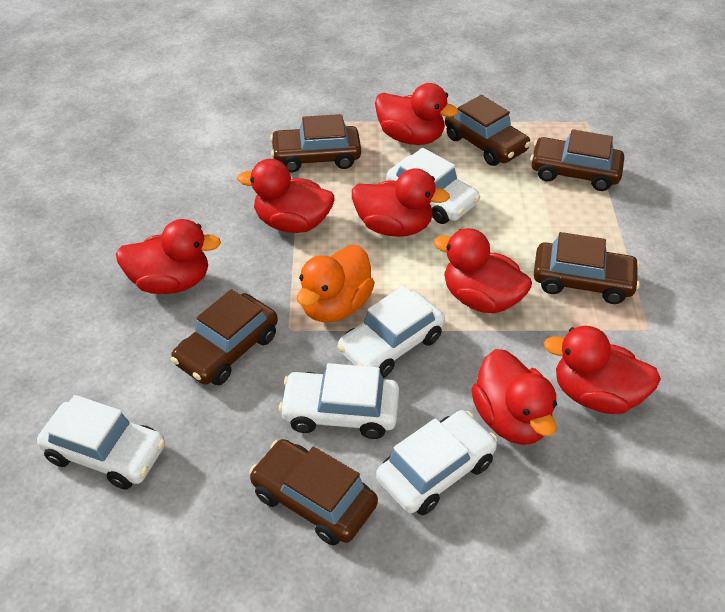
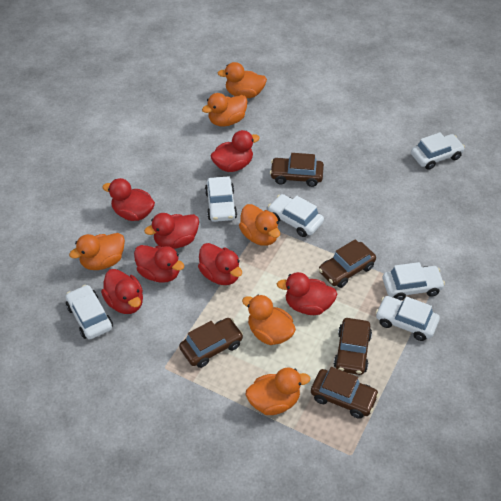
brown car: 6 -> 5
orange duck: 1 -> 6
white car: 5 -> 6

